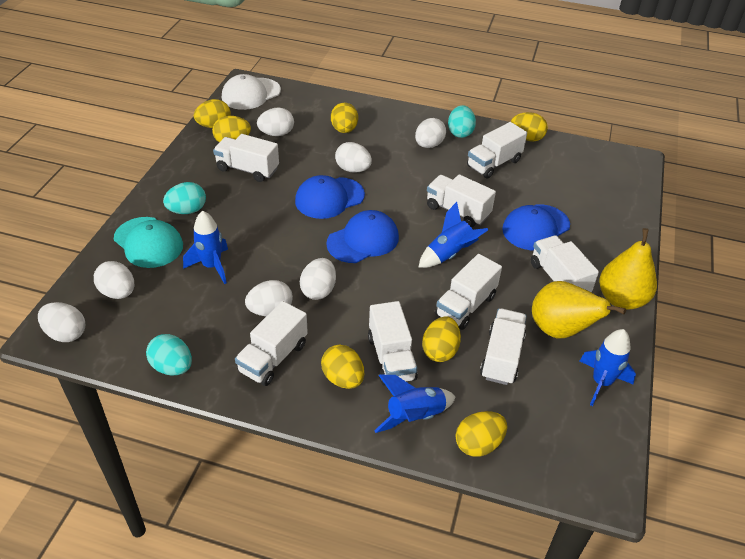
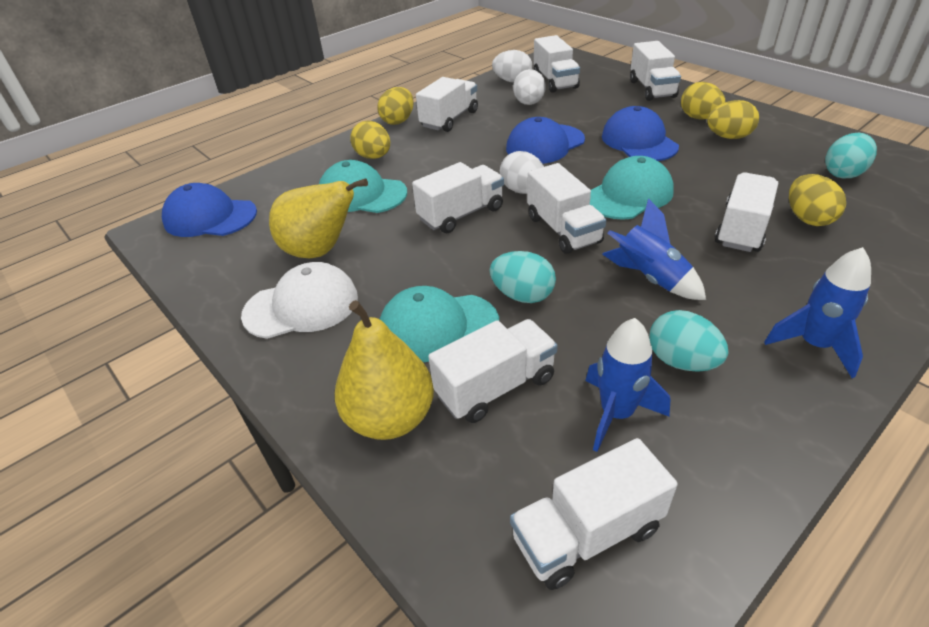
blue rocket: 4 -> 3
turquoise cap: 1 -> 3
white egg: 7 -> 3
yellow egg: 7 -> 5

